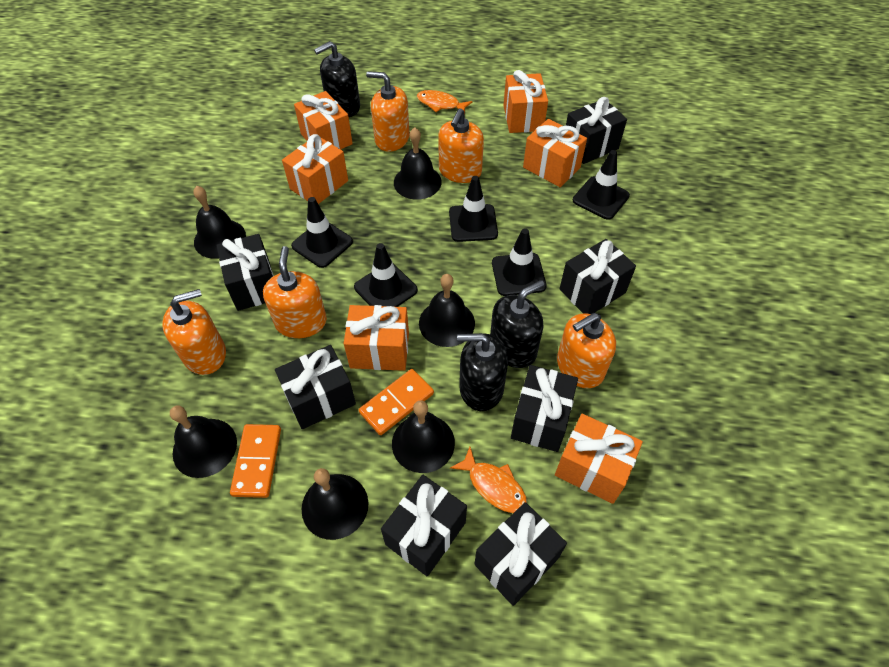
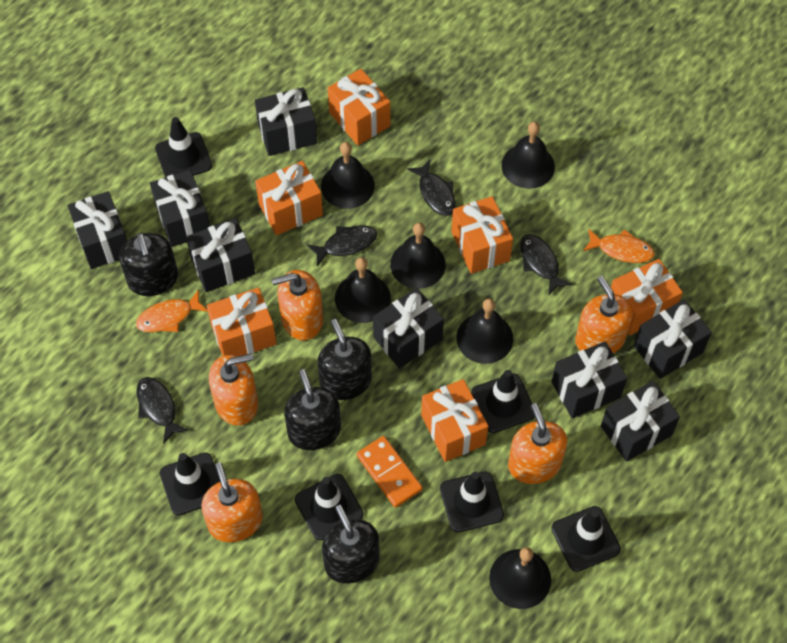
black fish: 0 -> 4
black gift: 7 -> 8
black soap dispenser: 3 -> 4
black traffic cone: 5 -> 6
orange domino: 2 -> 1

